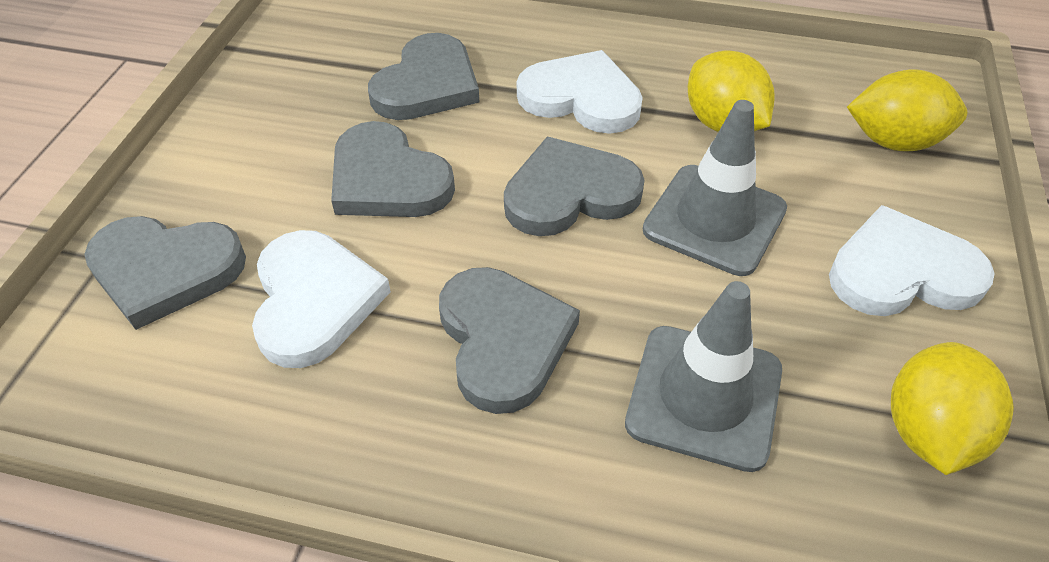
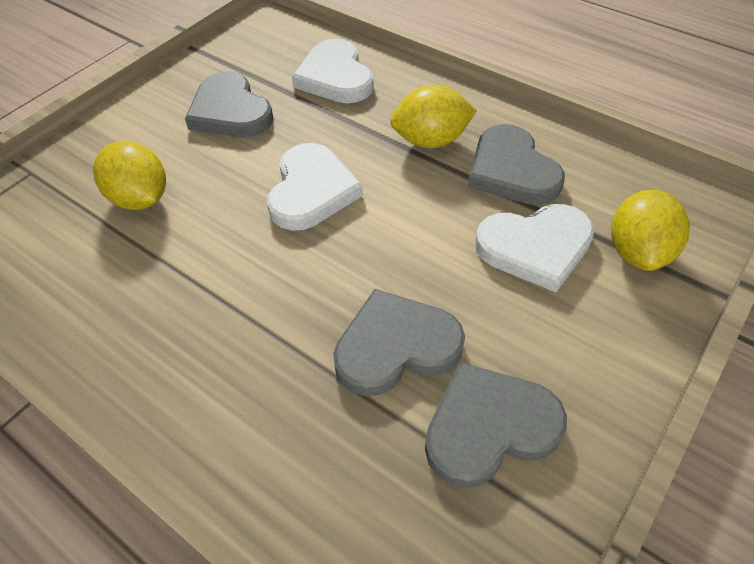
grey heart: 5 -> 4
grey traffic cone: 2 -> 0

